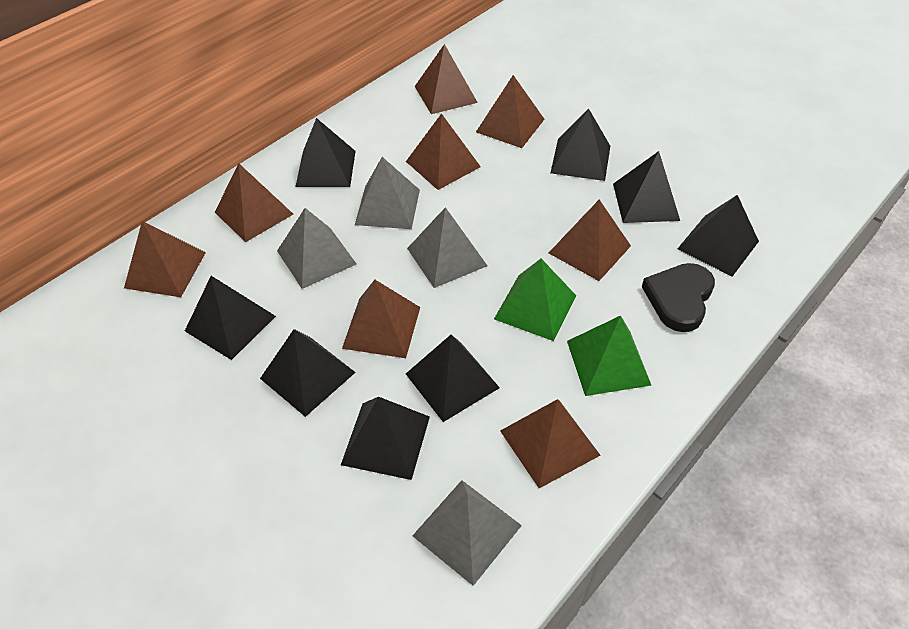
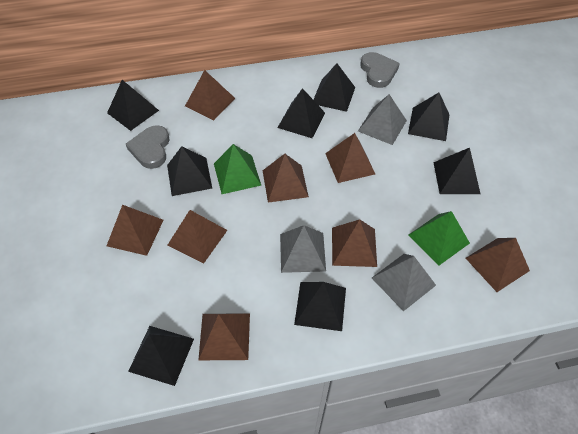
black heart: 1 -> 0
grey heart: 0 -> 2
grey pyramid: 4 -> 3

